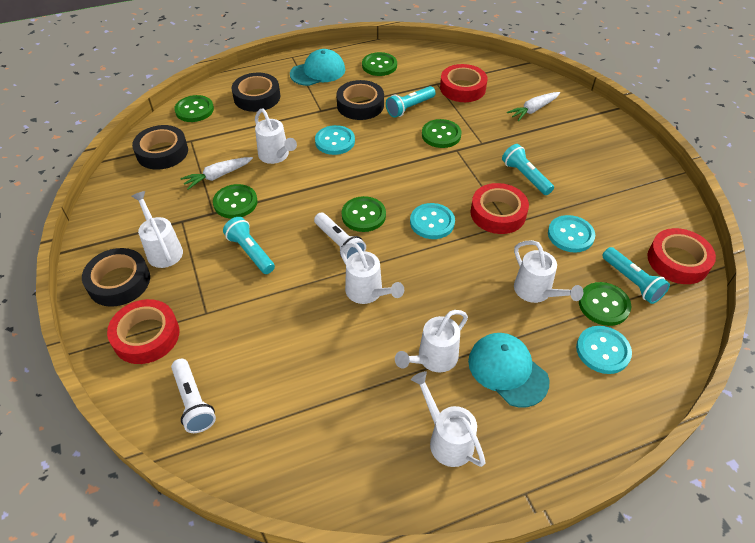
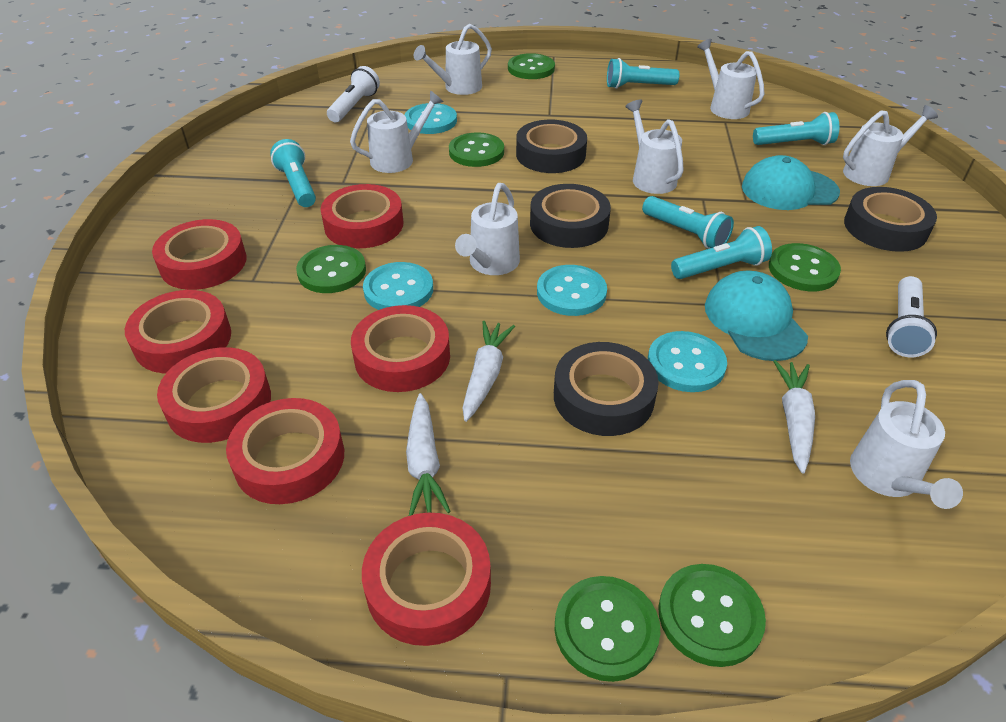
red tape: 4 -> 7
turquoise flashlight: 4 -> 5
white carrot: 2 -> 3
white watering can: 6 -> 7

